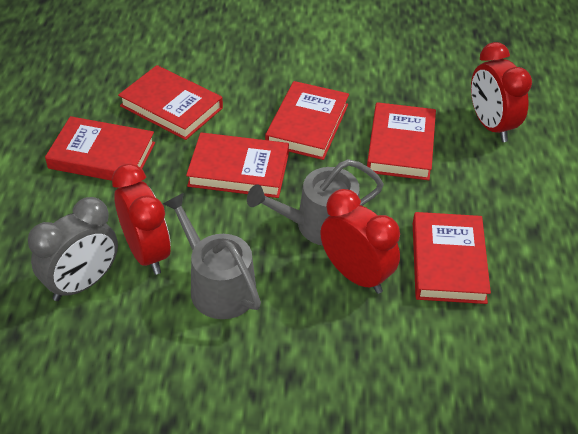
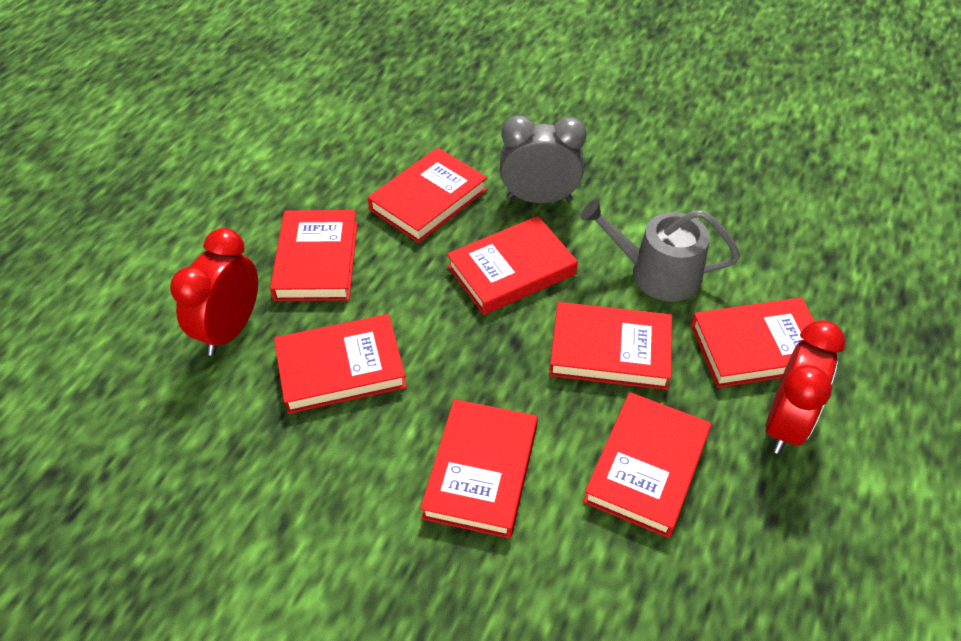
grey watering can: 2 -> 1
red book: 6 -> 8
red clock: 3 -> 2

